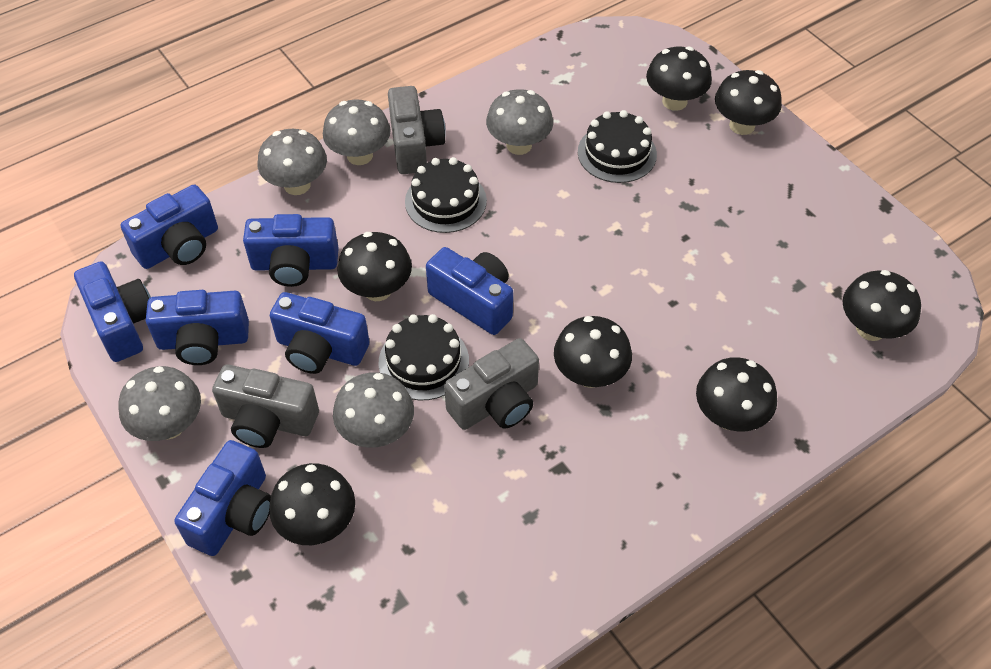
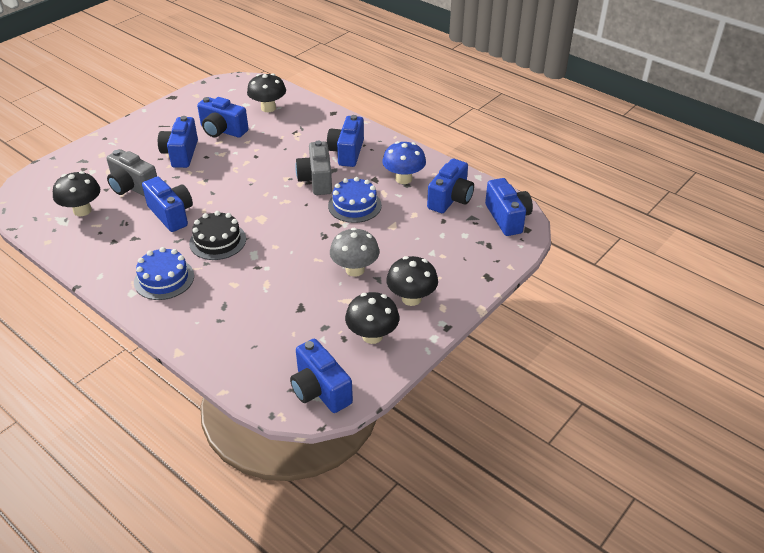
black cake: 3 -> 1
black mushroom: 7 -> 4
blue cake: 0 -> 2
blue mushroom: 0 -> 1
grey camera: 3 -> 2
grey mushroom: 5 -> 1

